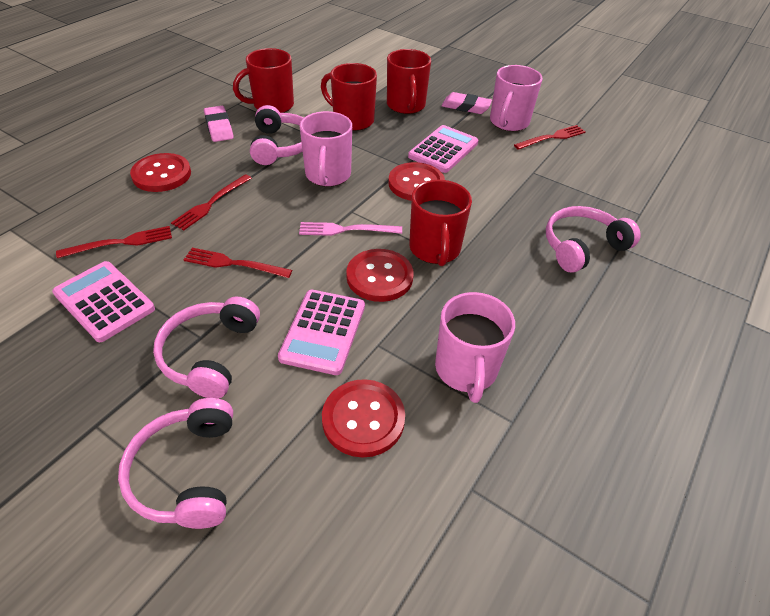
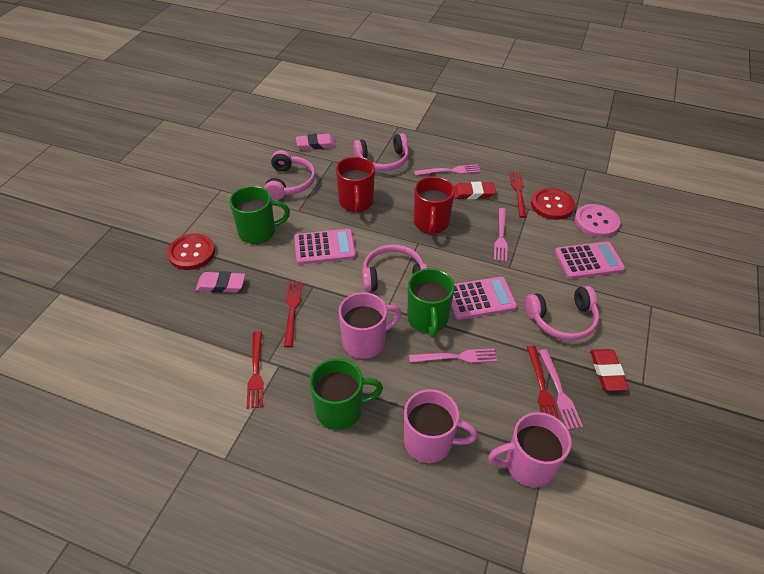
green mug: 0 -> 3
pink button: 0 -> 1
pink fork: 1 -> 4
red button: 4 -> 2
red eraser: 0 -> 2
red mug: 4 -> 2

